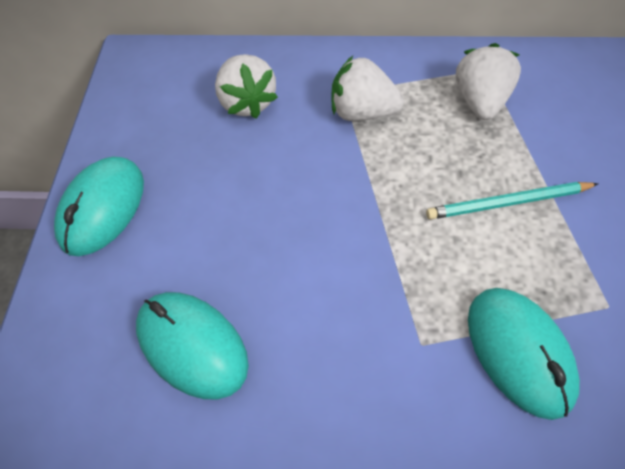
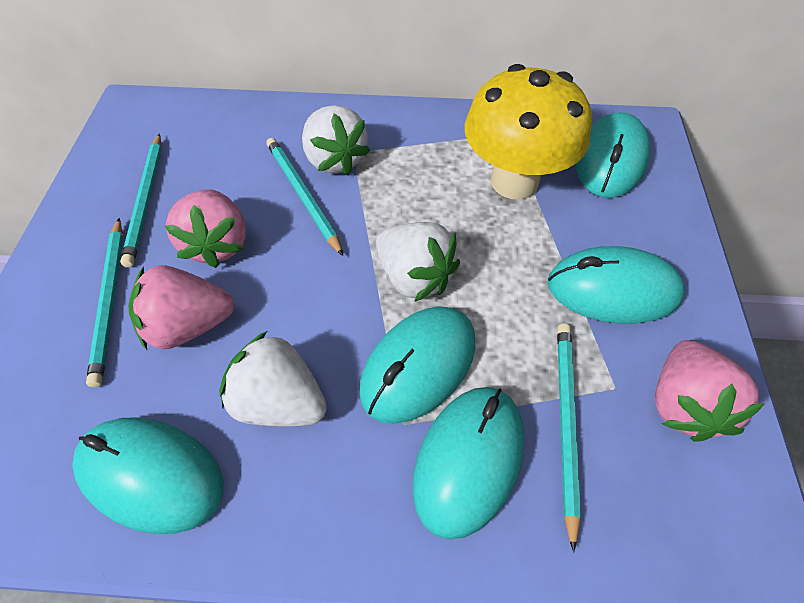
pink strawberry: 0 -> 3
turquoise mouse: 3 -> 5
turquoise pencil: 1 -> 4
yellow mushroom: 0 -> 1

